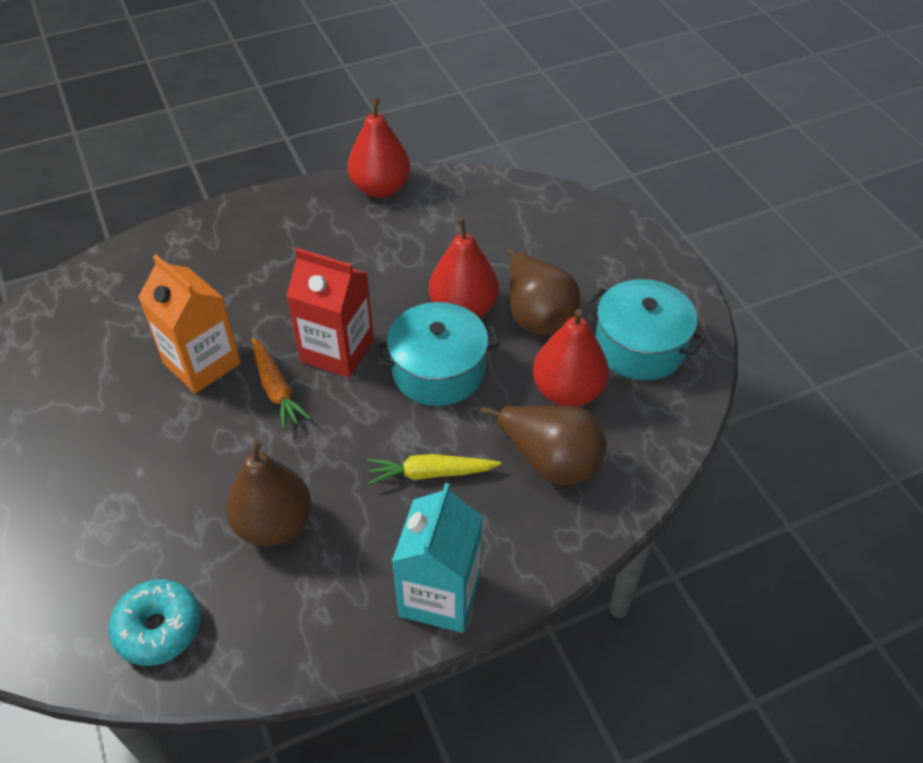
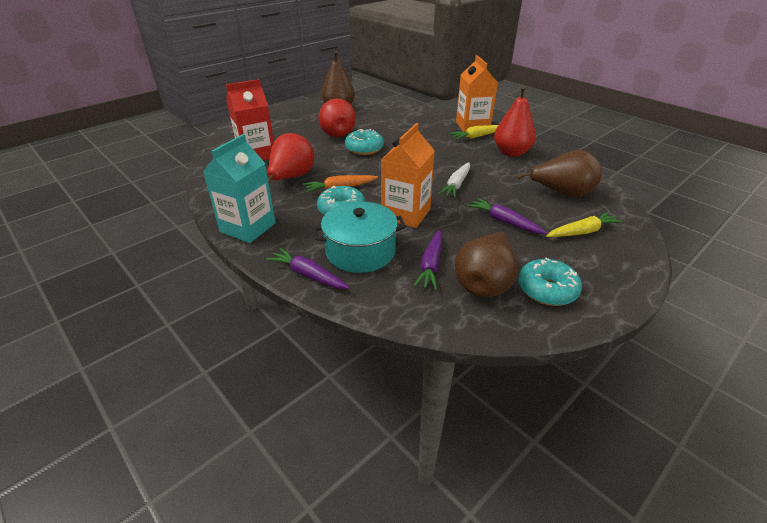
orange carton: 1 -> 2
purple carrot: 0 -> 3
turquoise donut: 1 -> 3
turquoise pot: 2 -> 1
white carrot: 0 -> 1
yellow carrot: 1 -> 2

